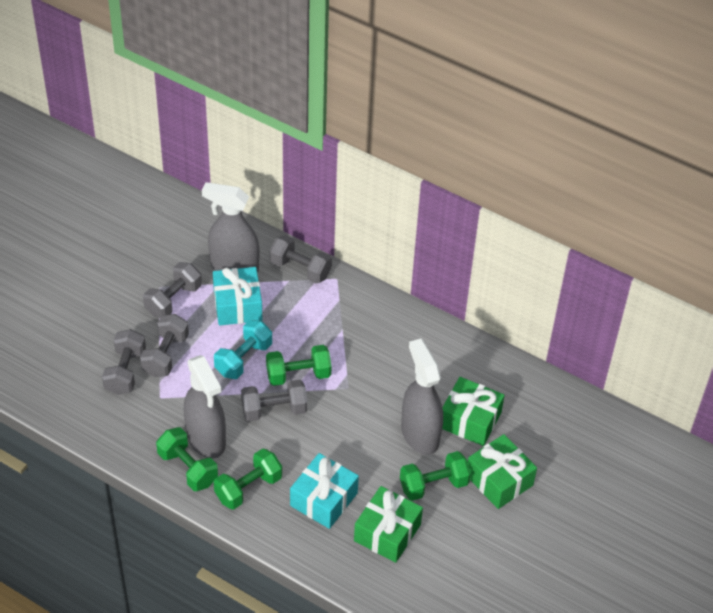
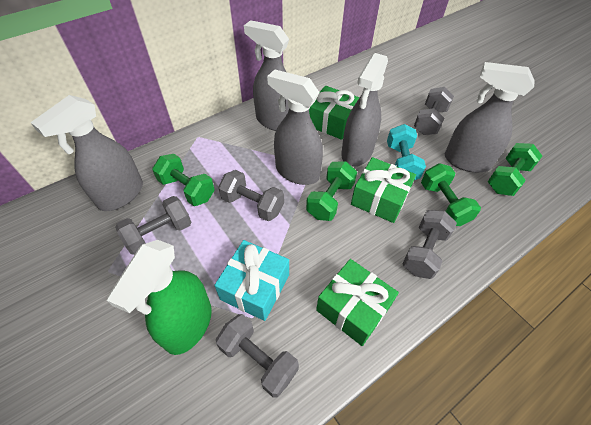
green spray bottle: 0 -> 1
grey spray bottle: 3 -> 5
turquoise gift: 2 -> 1

